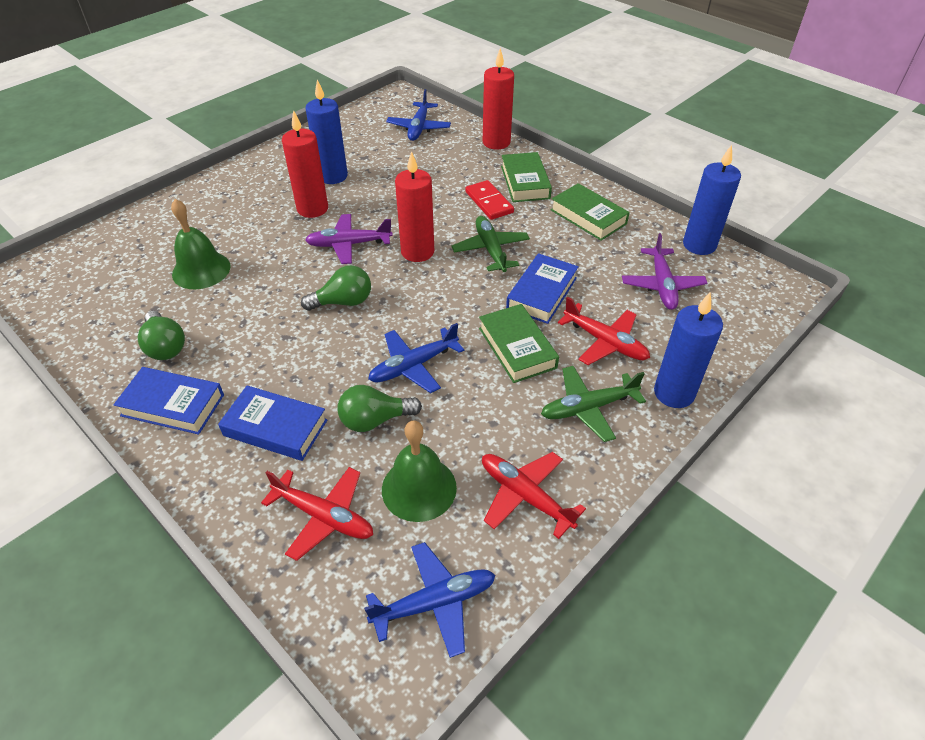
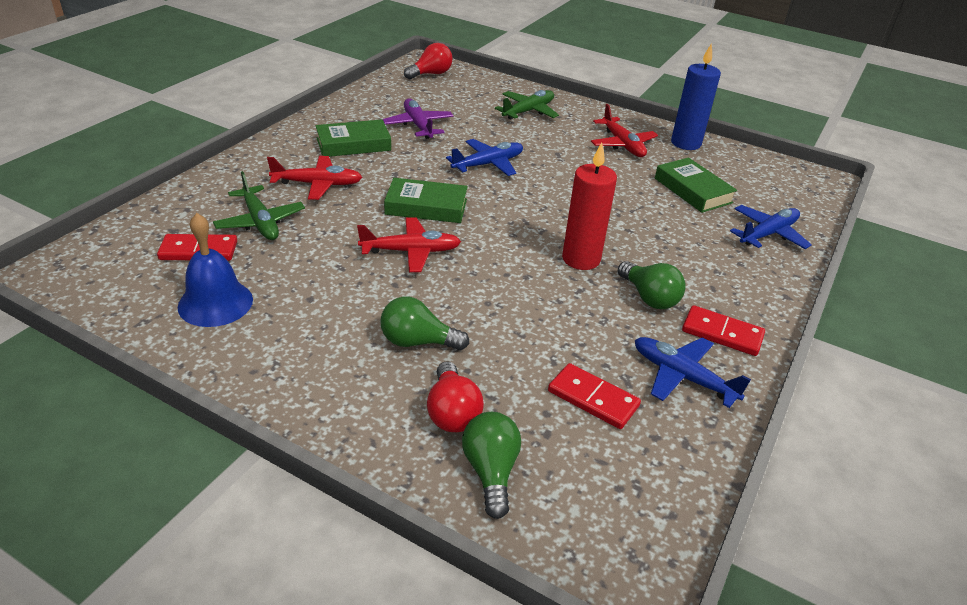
blue bell: 0 -> 1
blue book: 3 -> 0
blue candle: 3 -> 1
green bell: 2 -> 0
purple plane: 2 -> 1
red candle: 3 -> 1
red domino: 1 -> 3
red light bulb: 0 -> 2

